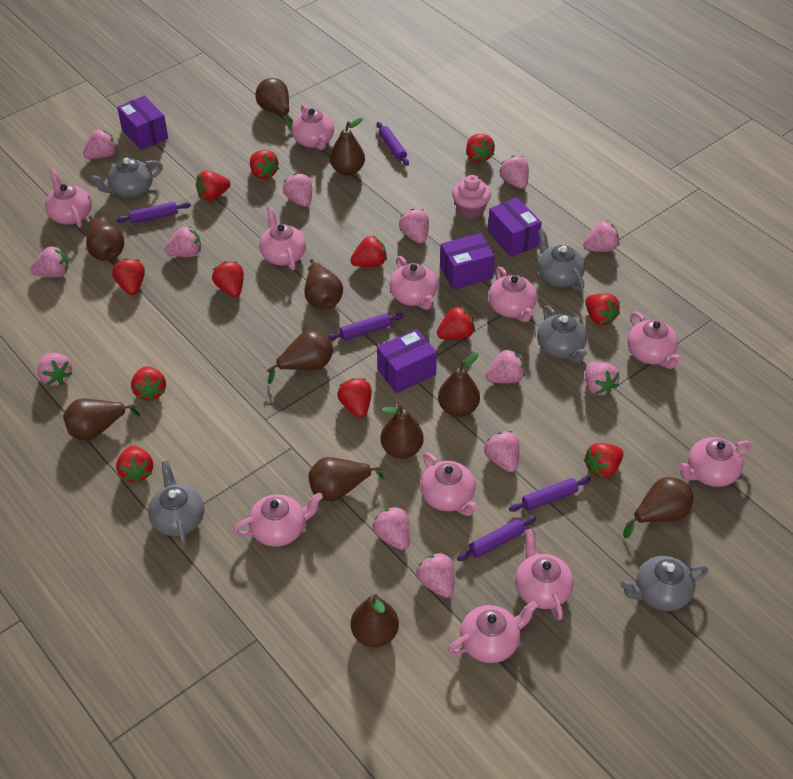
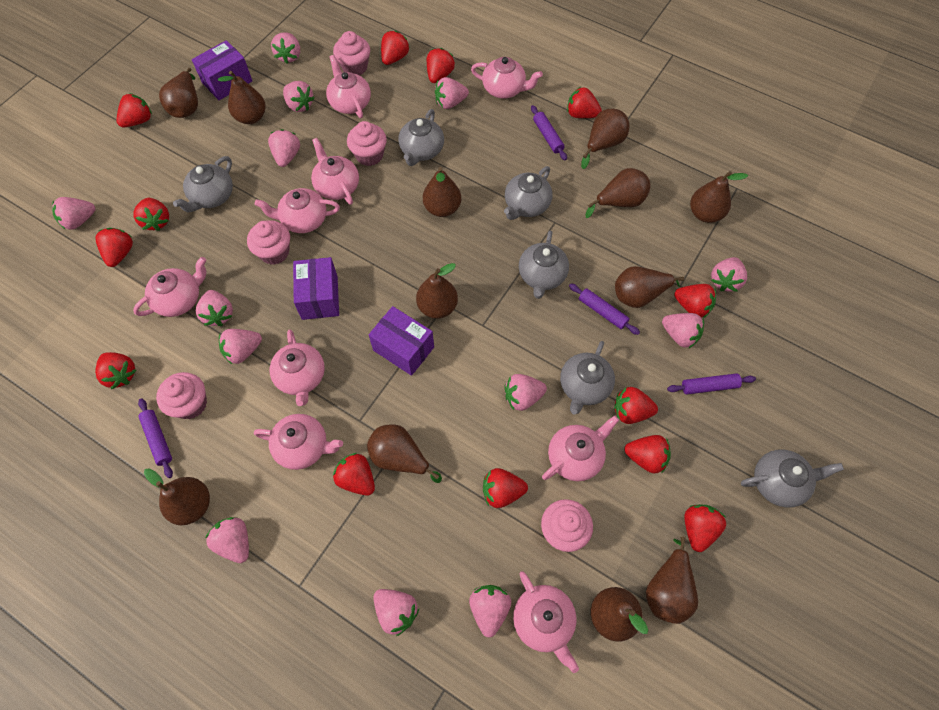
brown pear: 11 -> 12
grey teapot: 5 -> 6
pink cupcake: 1 -> 5
pink teapot: 11 -> 9
purple box: 4 -> 3
purple rolling pin: 5 -> 4
red strawberry: 12 -> 13

